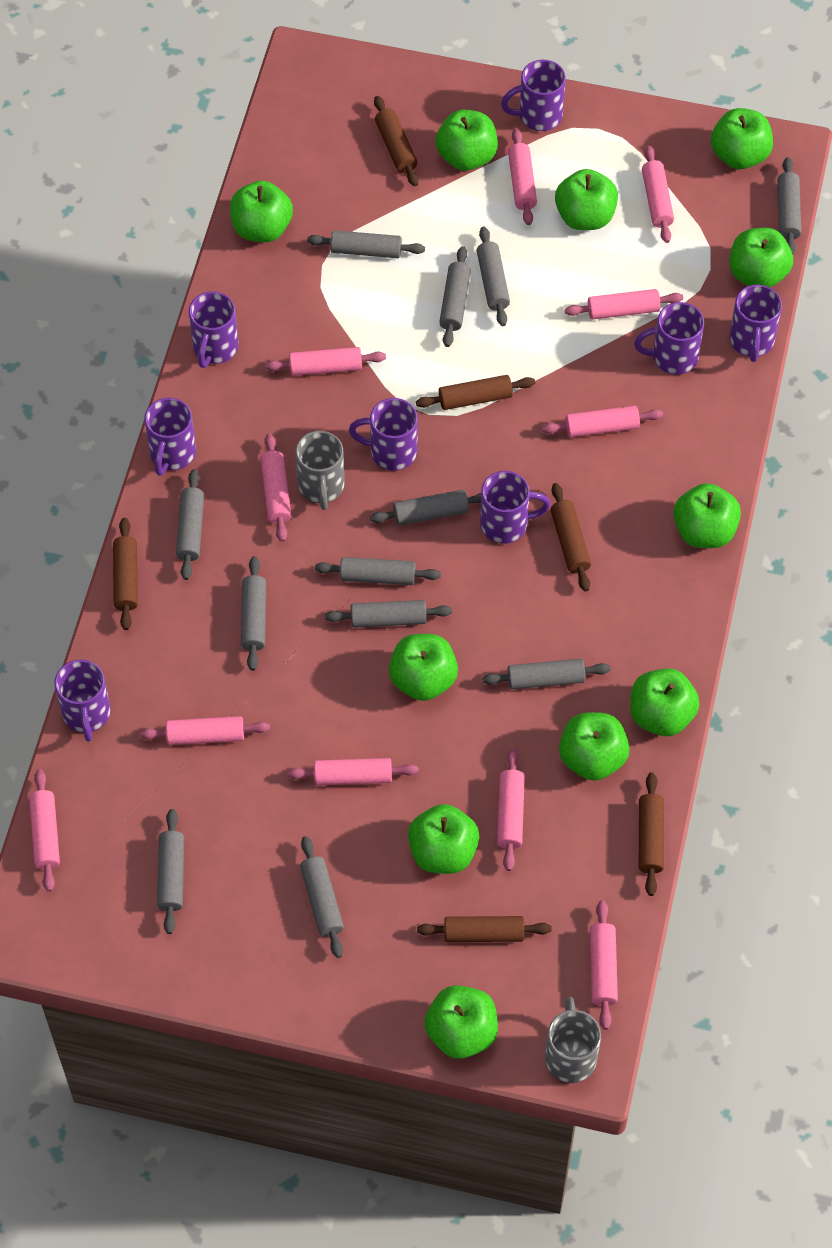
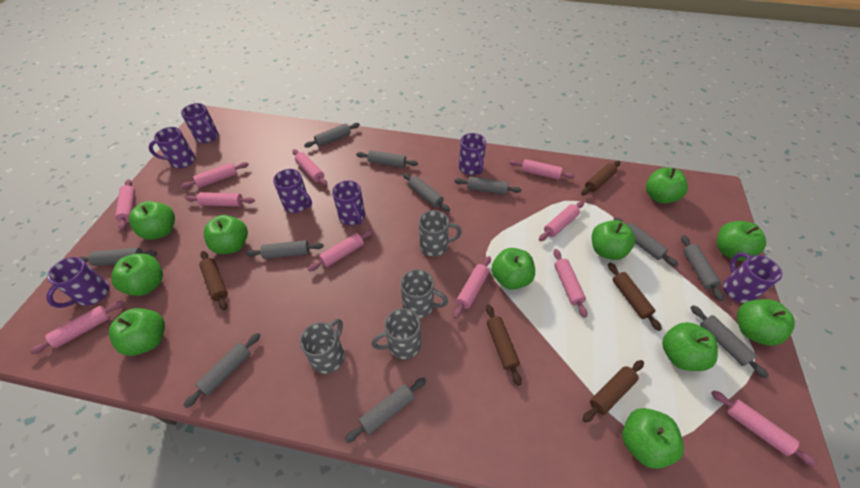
brown rolling pin: 6 -> 5
grey mug: 2 -> 4
grey rolling pin: 12 -> 11
purple mug: 8 -> 7

